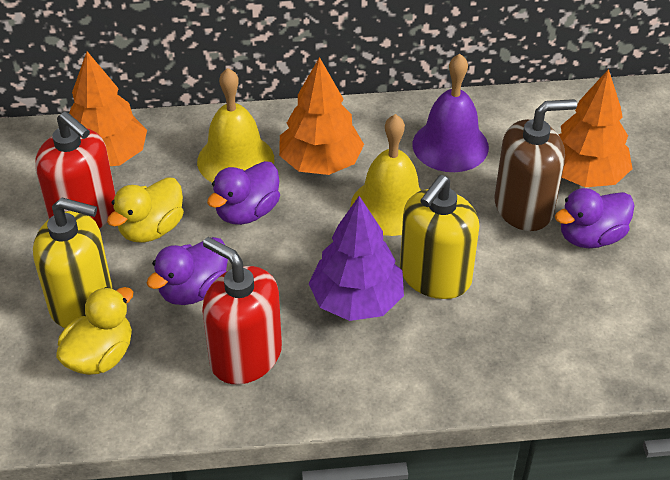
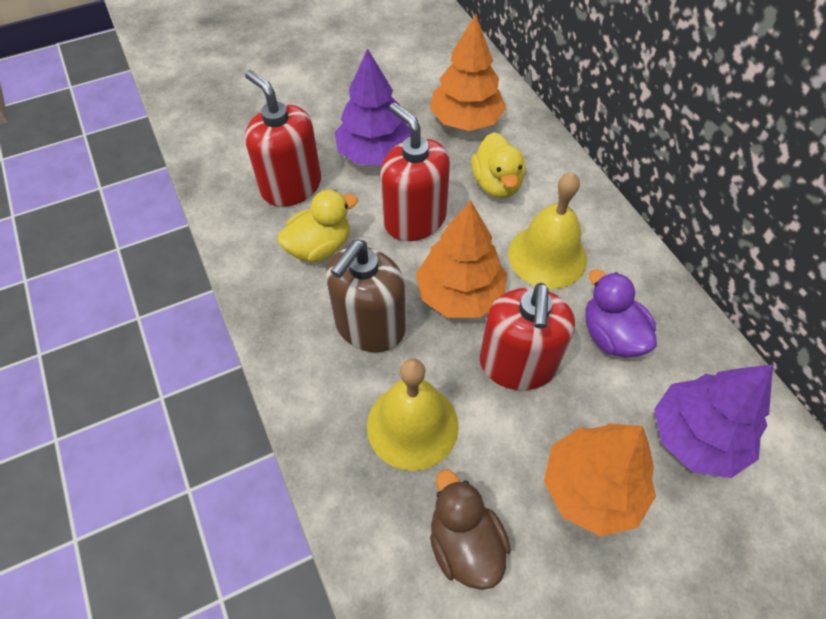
brown duck: 0 -> 1
purple bell: 1 -> 0
purple duck: 3 -> 1
purple tree: 1 -> 2
red soap dispenser: 2 -> 3
yellow soap dispenser: 2 -> 0

